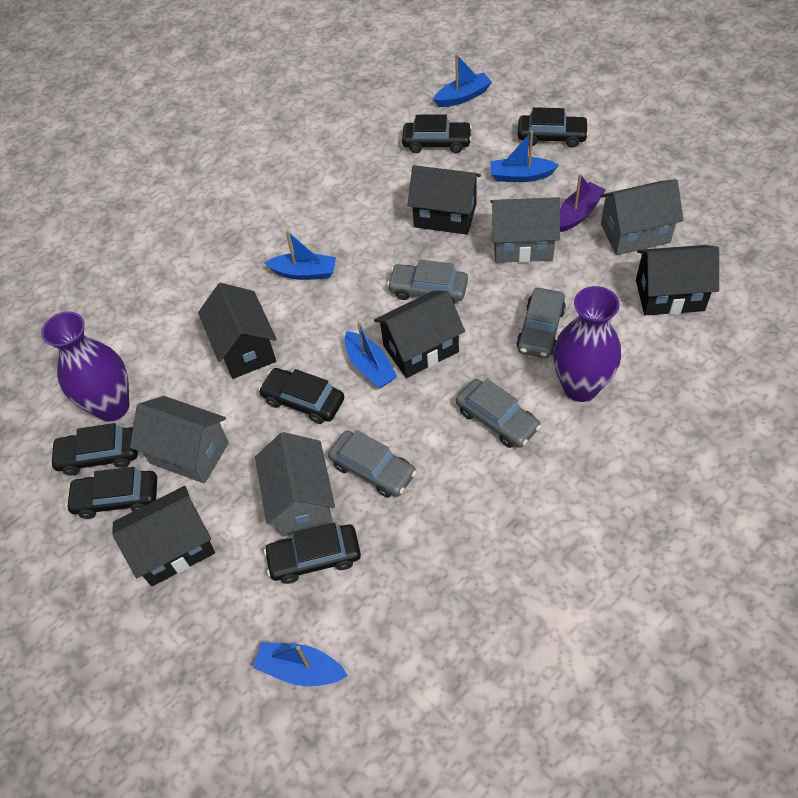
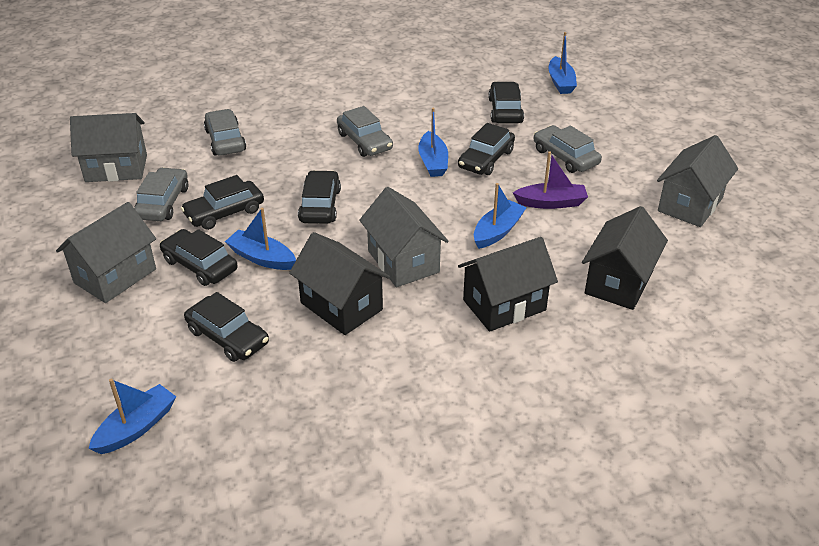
black house: 5 -> 3
purple vase: 2 -> 0

